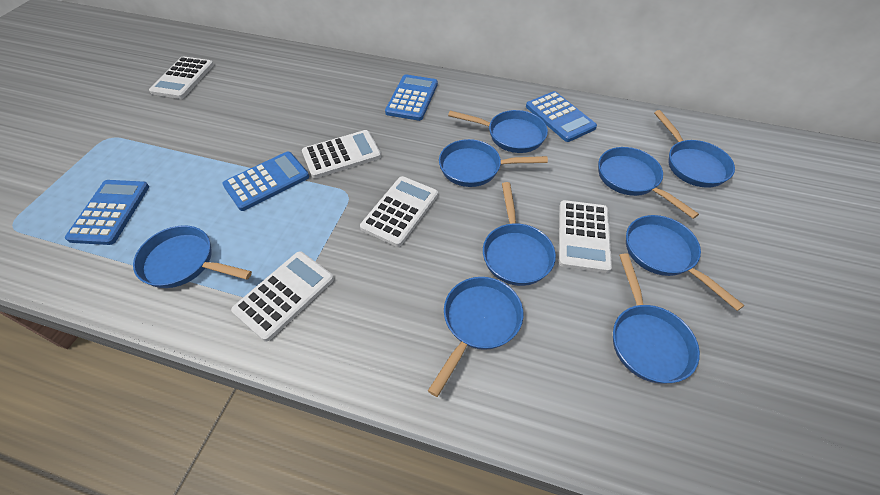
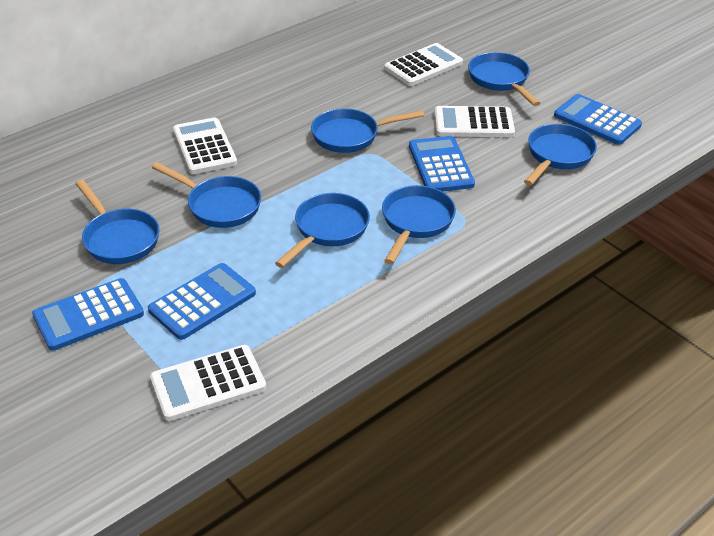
blue pan: 9 -> 7
white calculator: 5 -> 4

